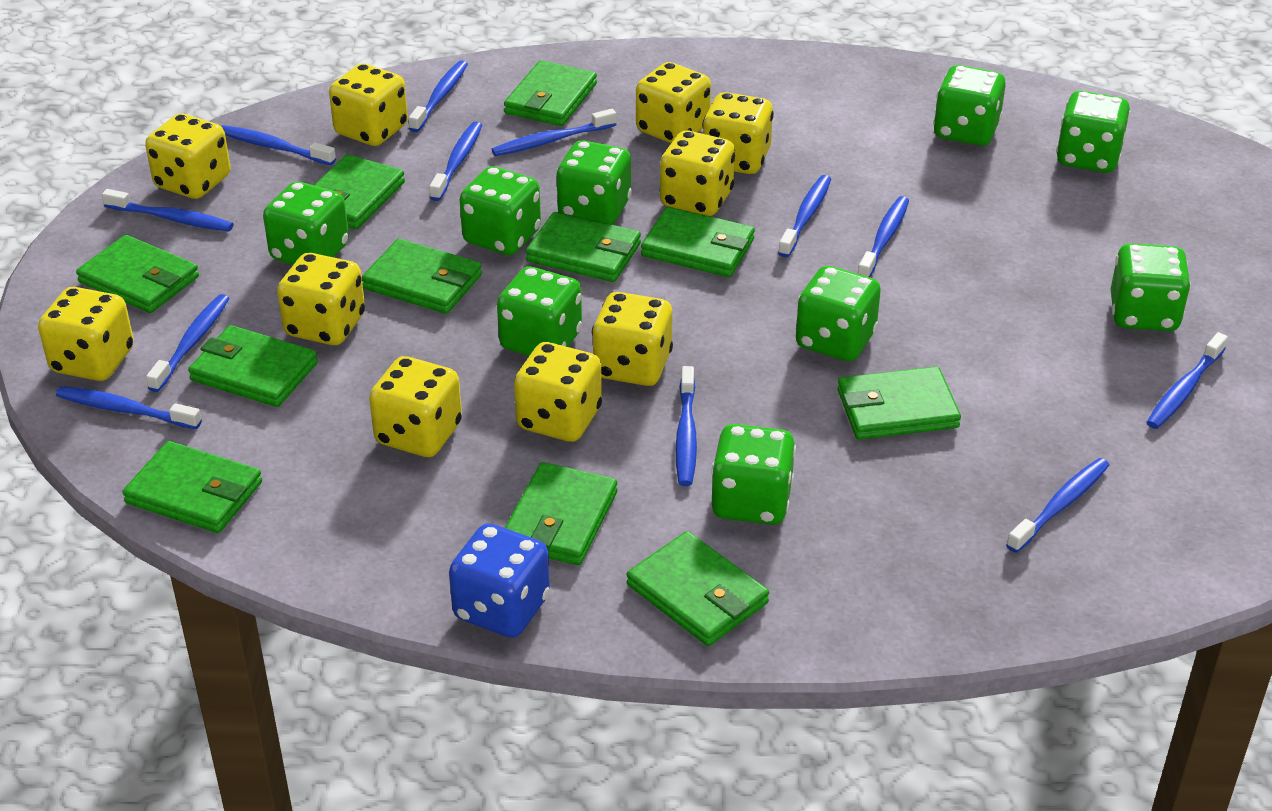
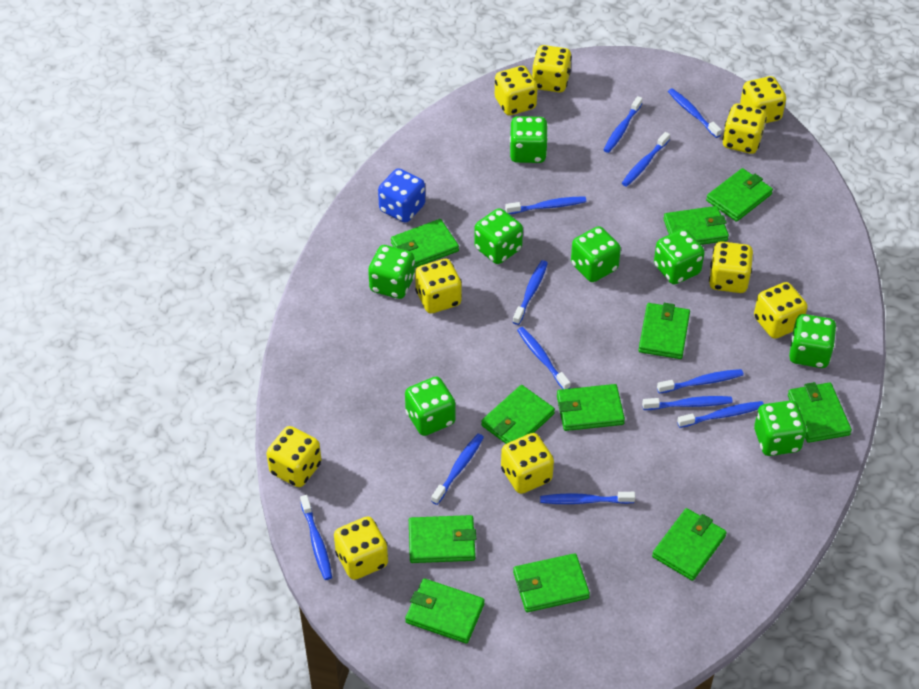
green dice: 9 -> 8

